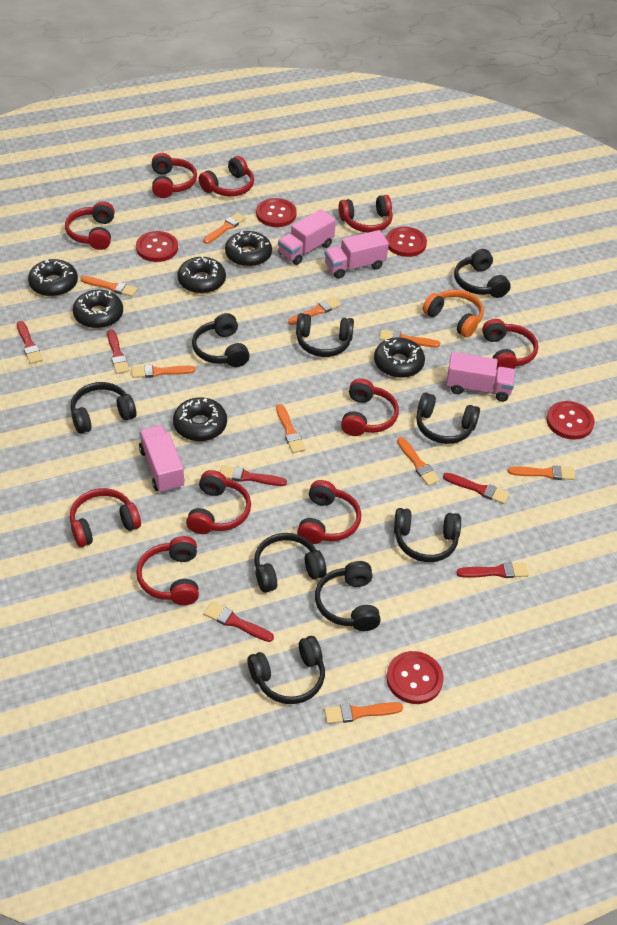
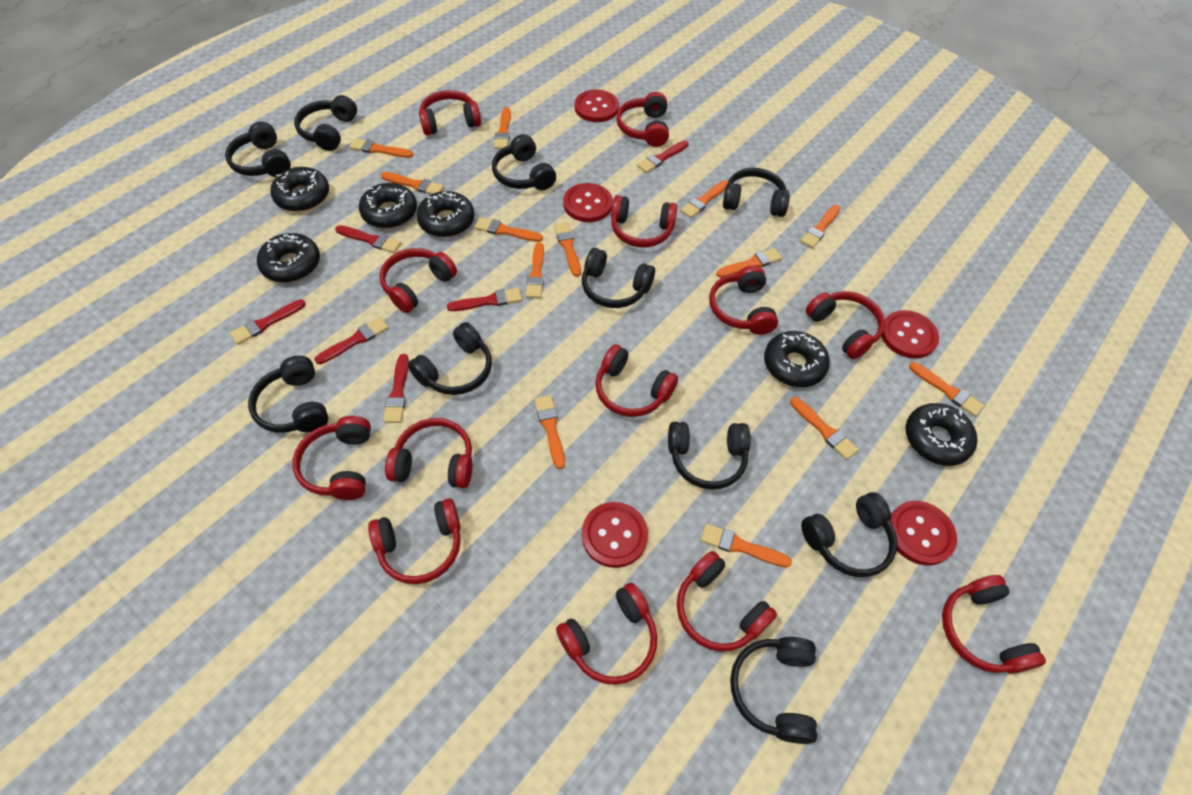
black headphones: 9 -> 10
orange brush: 9 -> 13
orange headphones: 1 -> 0
pink truck: 4 -> 0
red headphones: 10 -> 13

